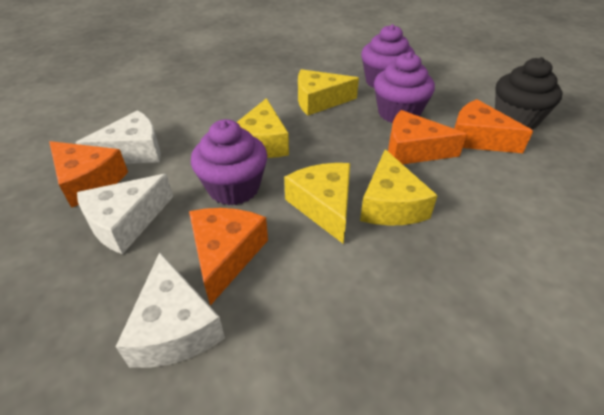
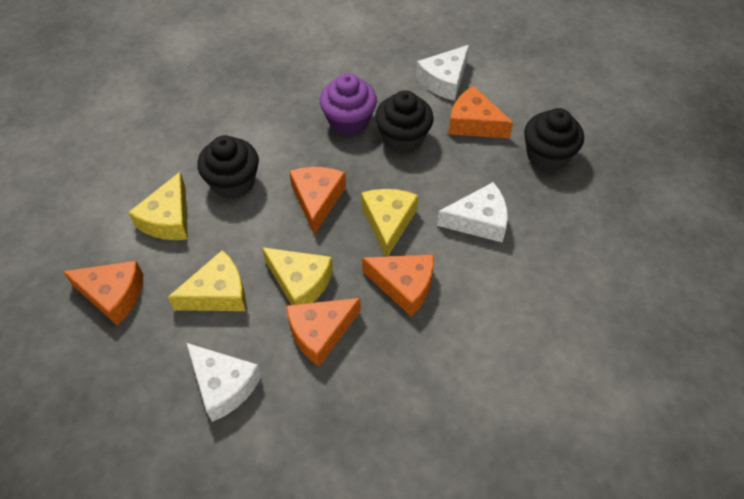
black cupcake: 1 -> 3
orange cheese: 4 -> 5
purple cupcake: 3 -> 1

